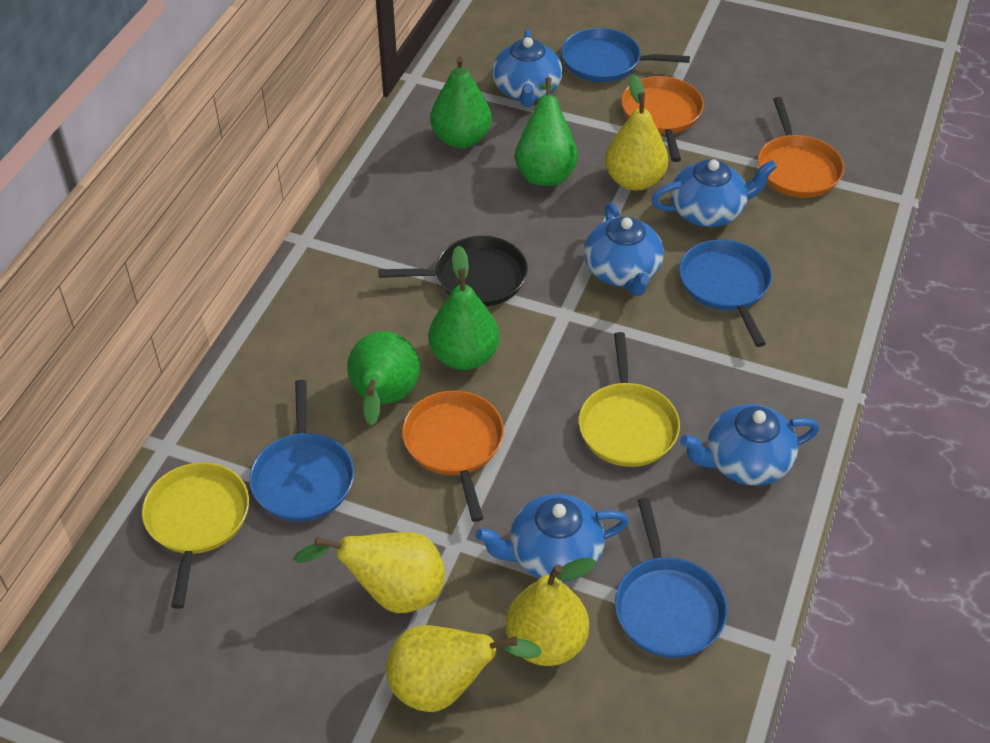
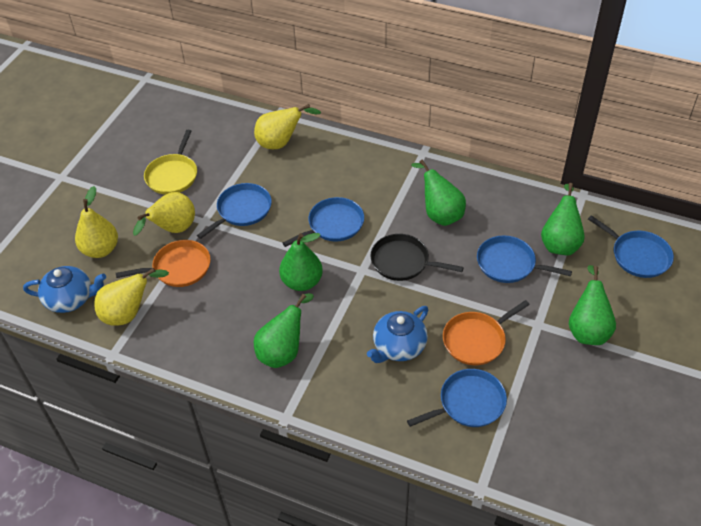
blue pan: 4 -> 5
blue teapot: 5 -> 2
green pear: 4 -> 5
orange pan: 3 -> 2
yellow pan: 2 -> 1

